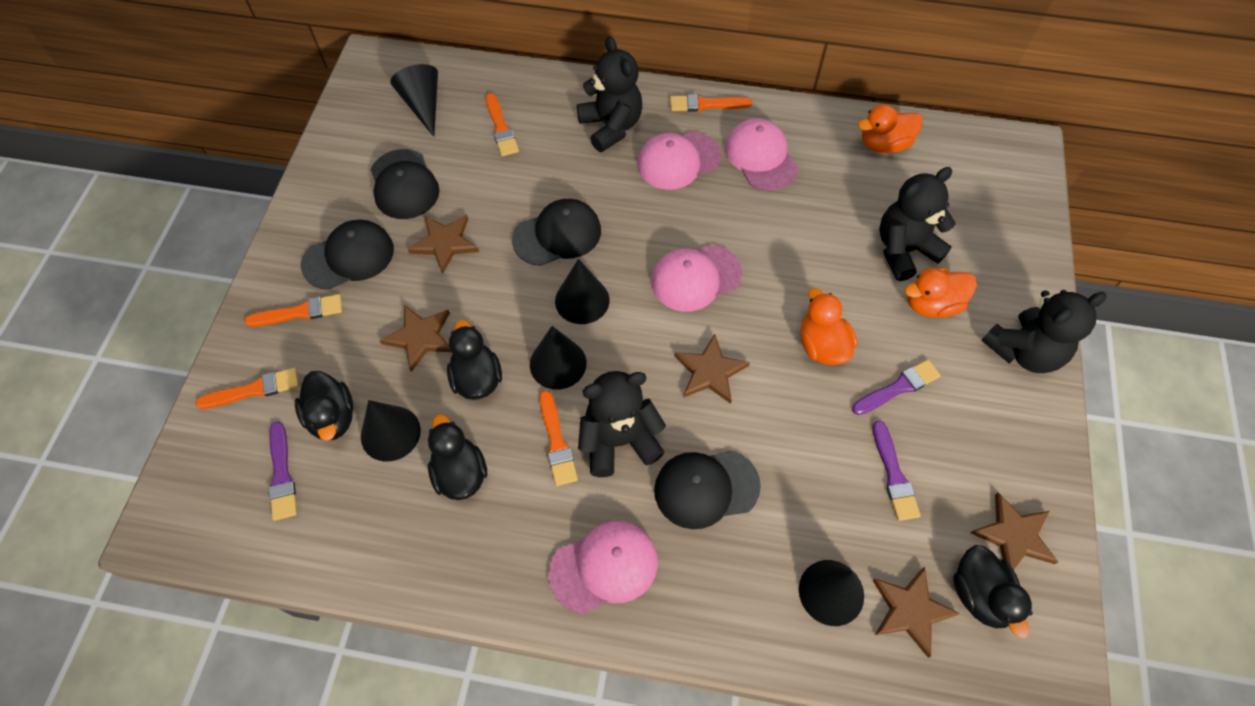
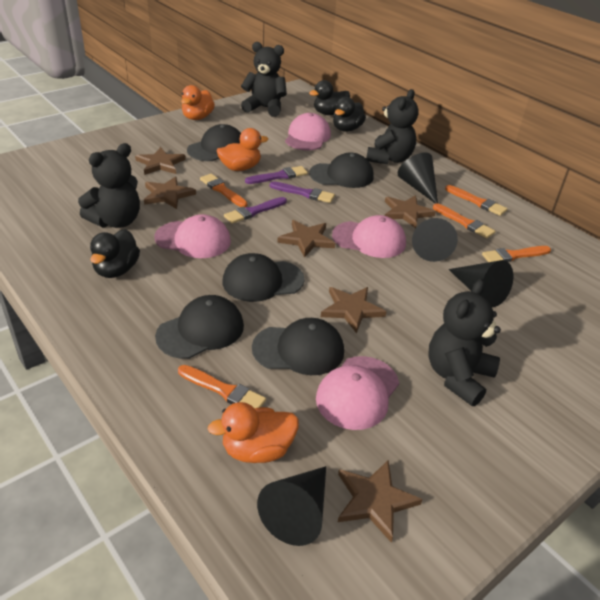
black cap: 4 -> 5
black cone: 5 -> 4
black duck: 4 -> 3
brown star: 5 -> 6

